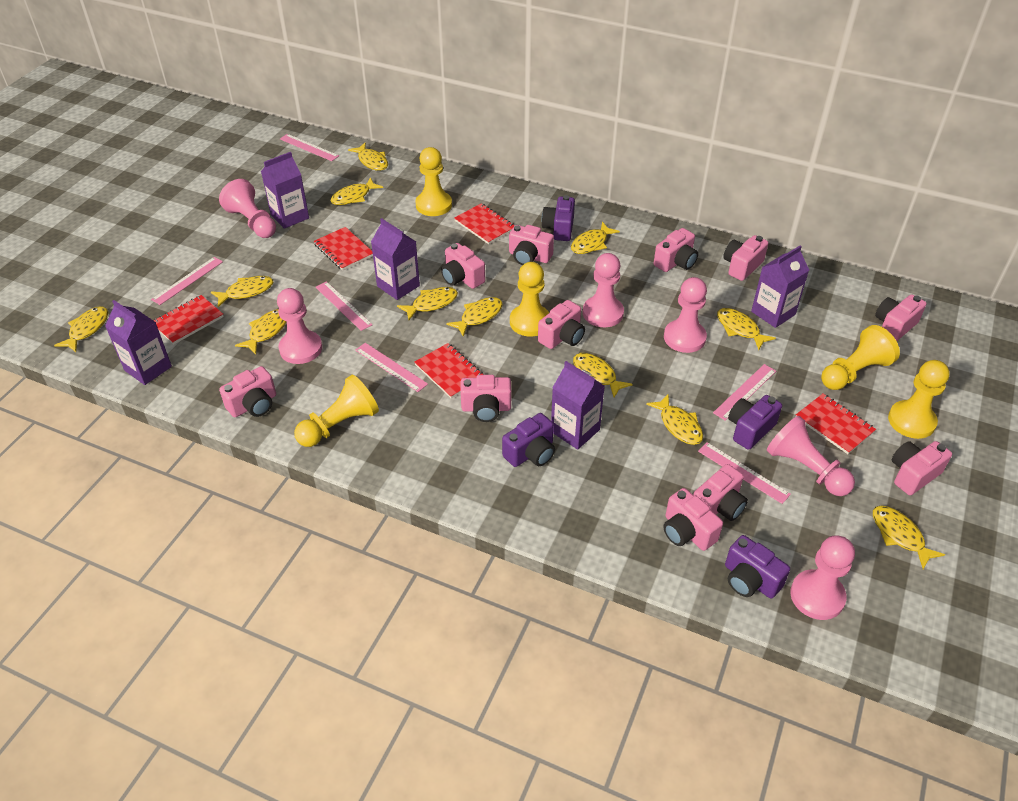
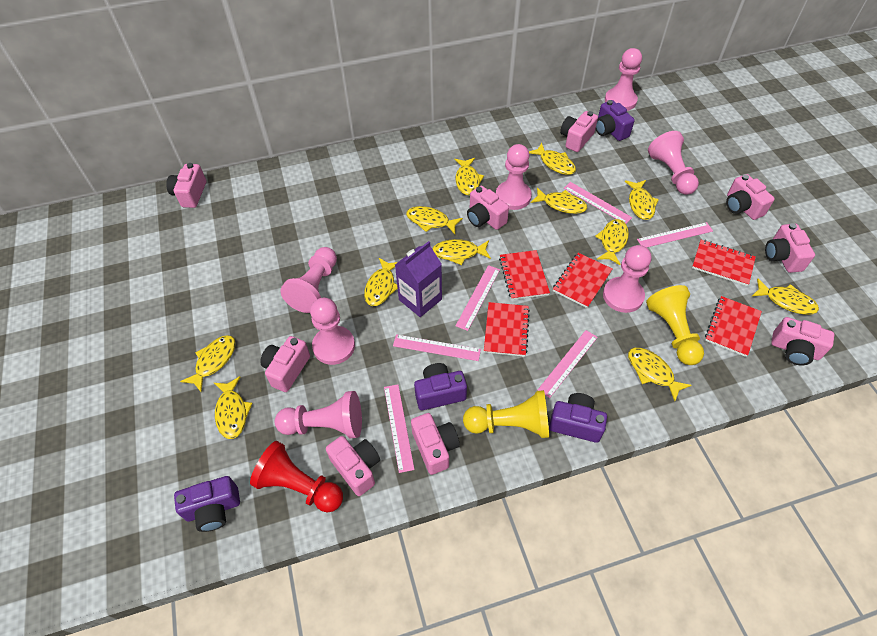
pink camera: 11 -> 9
pink pawn: 6 -> 7
purple carton: 5 -> 1
red pawn: 0 -> 1
yellow pawn: 5 -> 2

